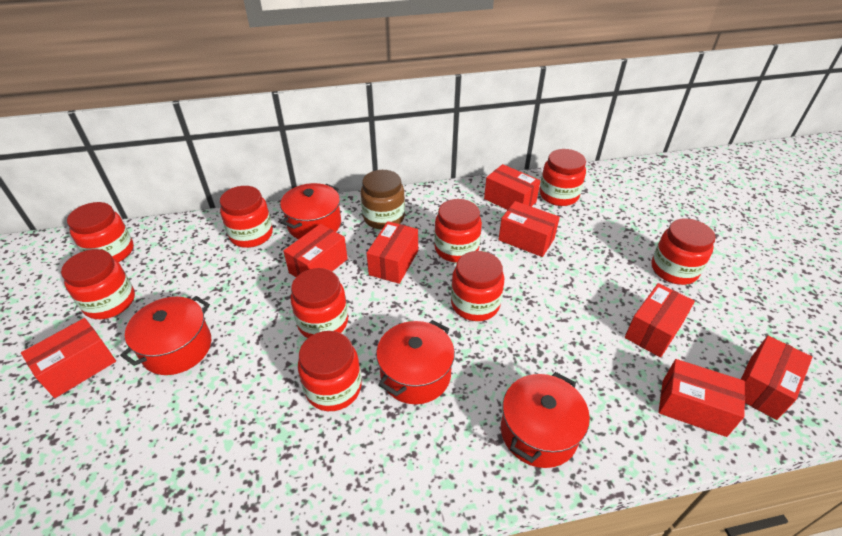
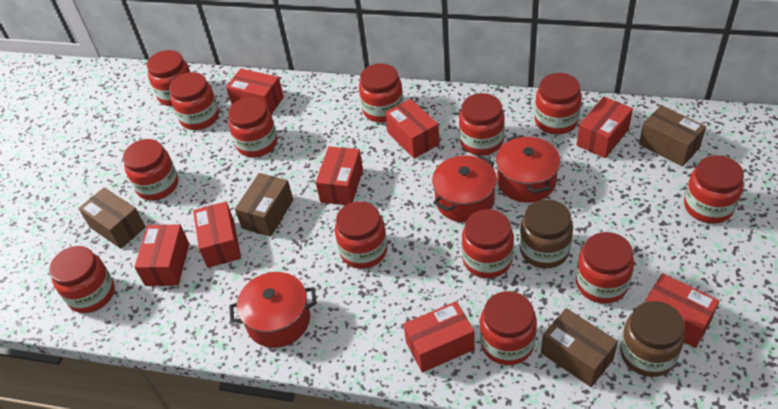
brown box: 0 -> 4
brown jar: 1 -> 2
red jar: 9 -> 13
red pot: 4 -> 3

